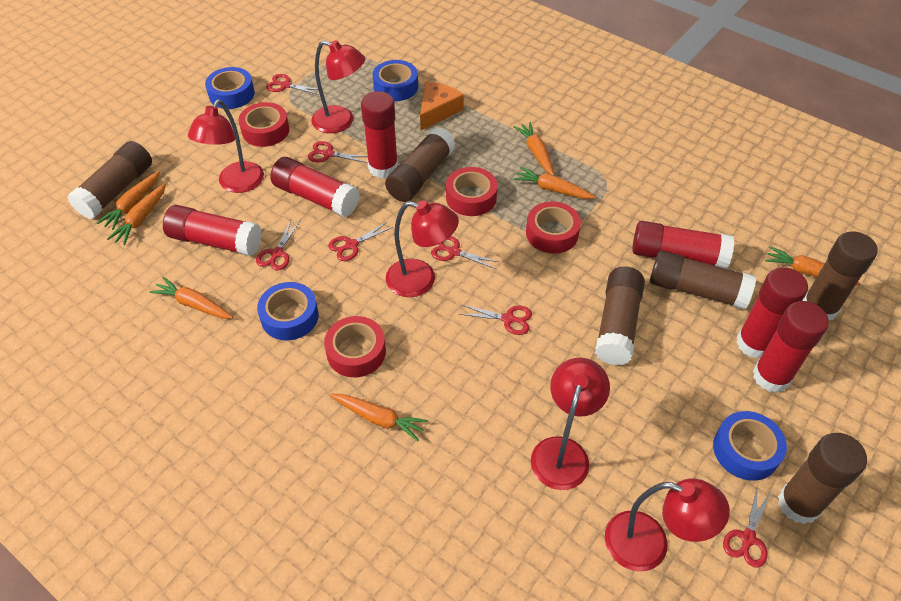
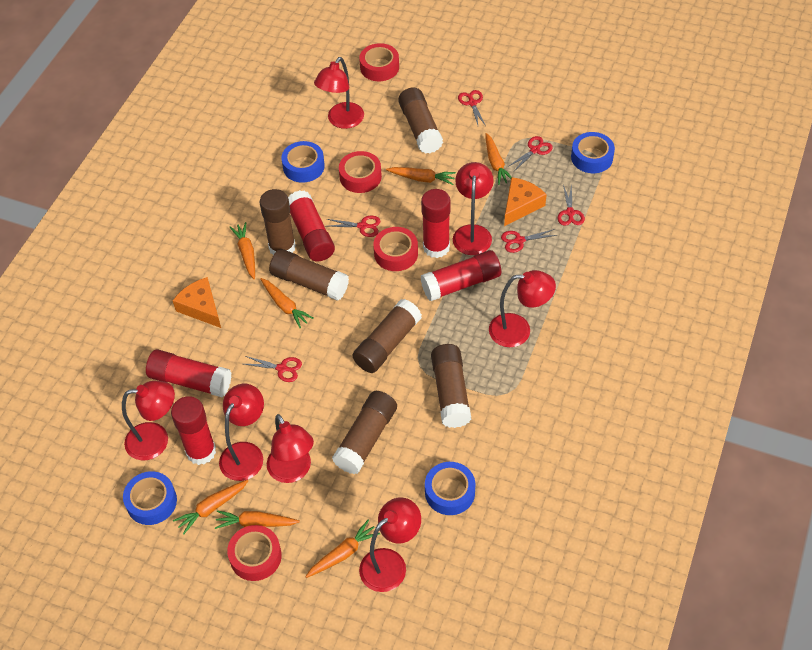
orange cheese: 1 -> 2
red glue stick: 6 -> 5
red lamp: 5 -> 7
red scissors: 7 -> 6

